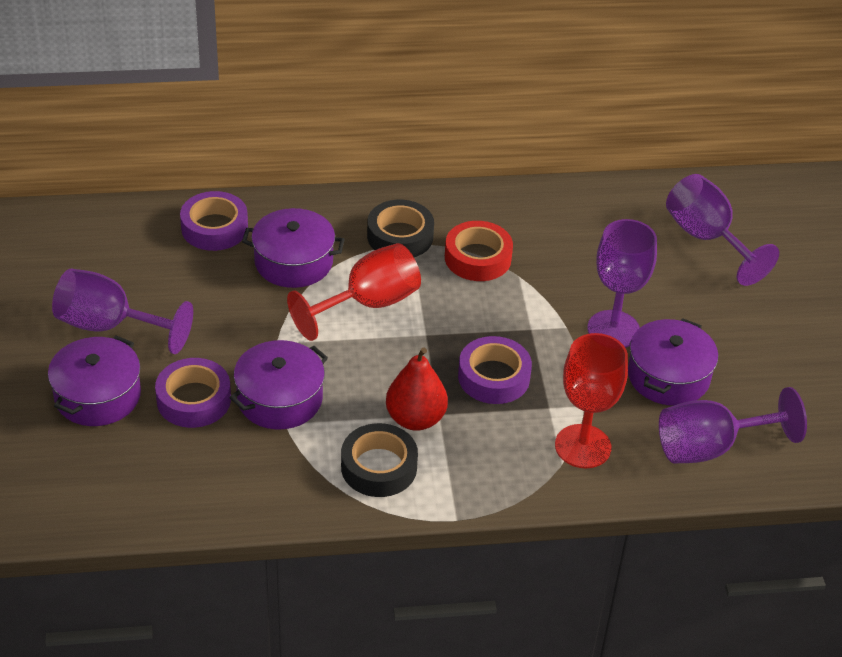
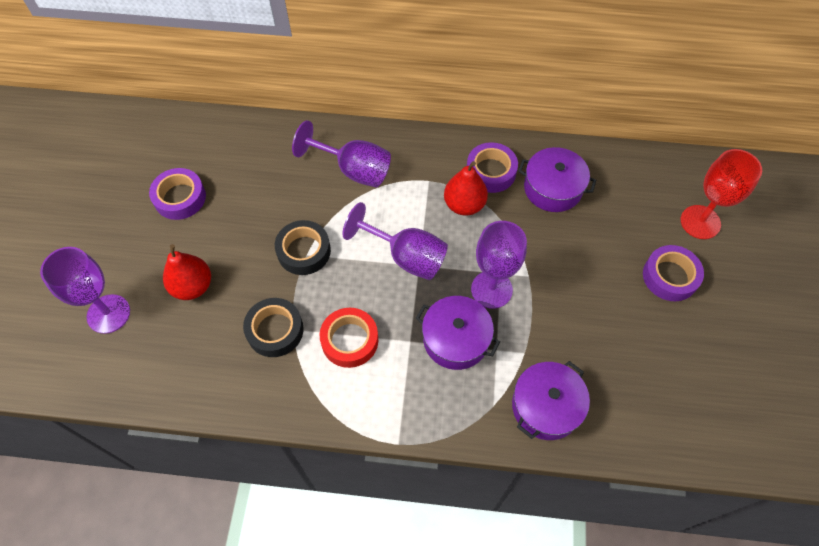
purple pot: 4 -> 3
red goblet: 2 -> 1
red pear: 1 -> 2

